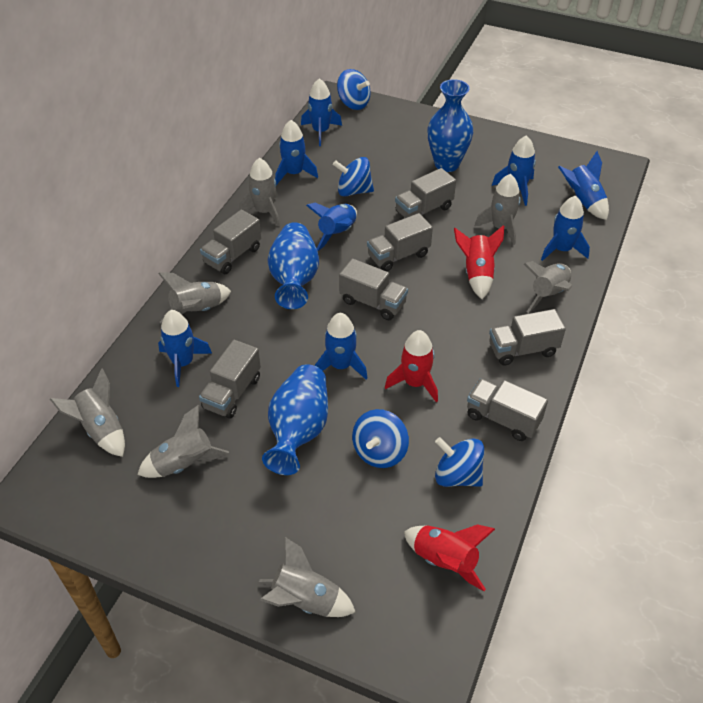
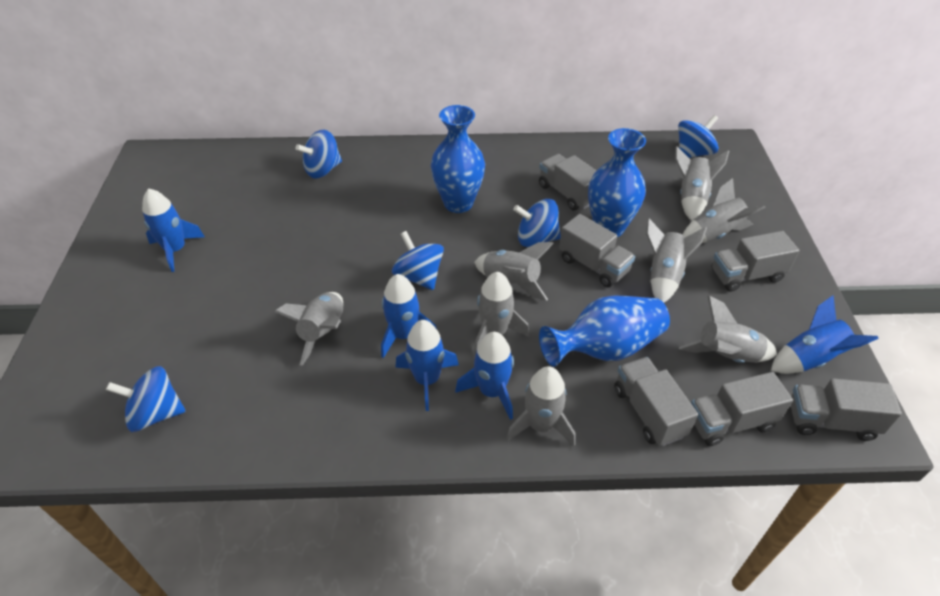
blue rocket: 8 -> 5
blue spinning top: 4 -> 5
grey rocket: 7 -> 8
grey truck: 7 -> 6
red rocket: 3 -> 0

